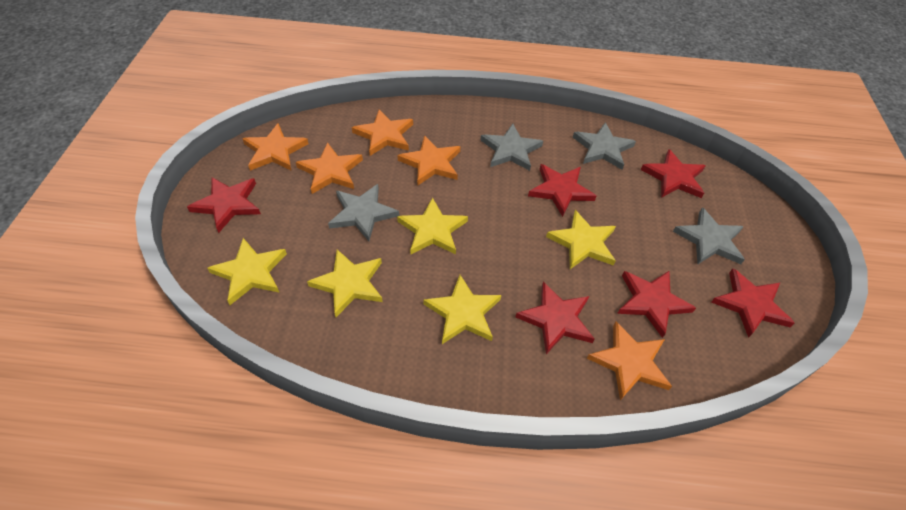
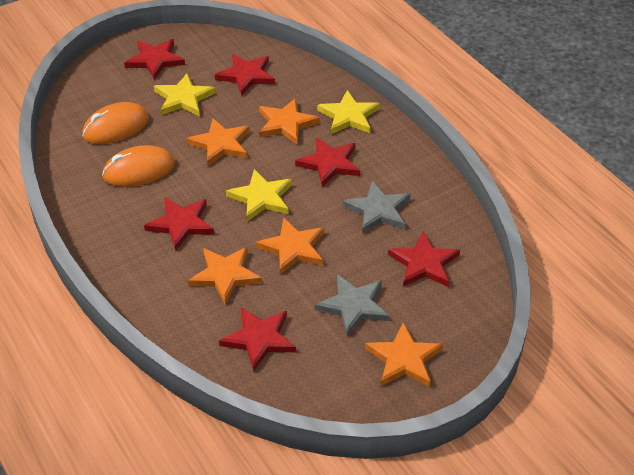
grey star: 4 -> 2
orange mouse: 0 -> 2
yellow star: 5 -> 3

